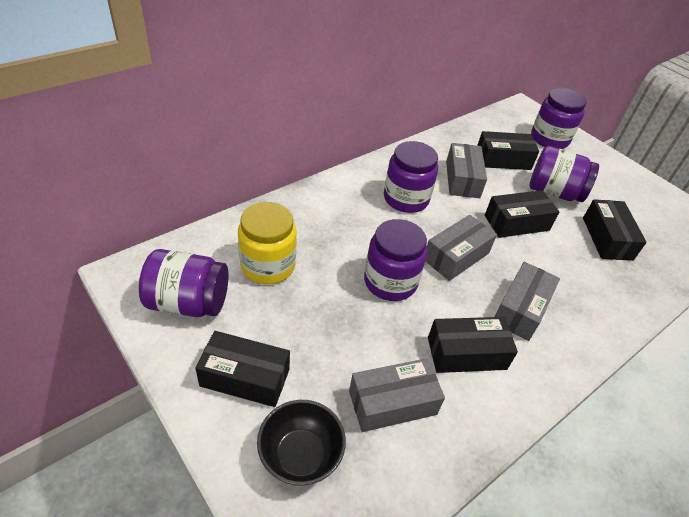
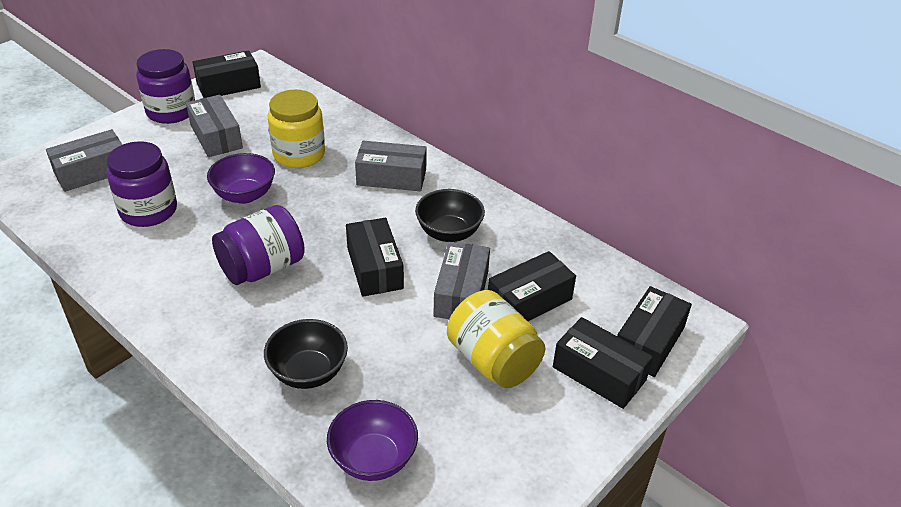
black bowl: 1 -> 2
purple bowl: 0 -> 2
purple jar: 5 -> 3
yellow jar: 1 -> 2

